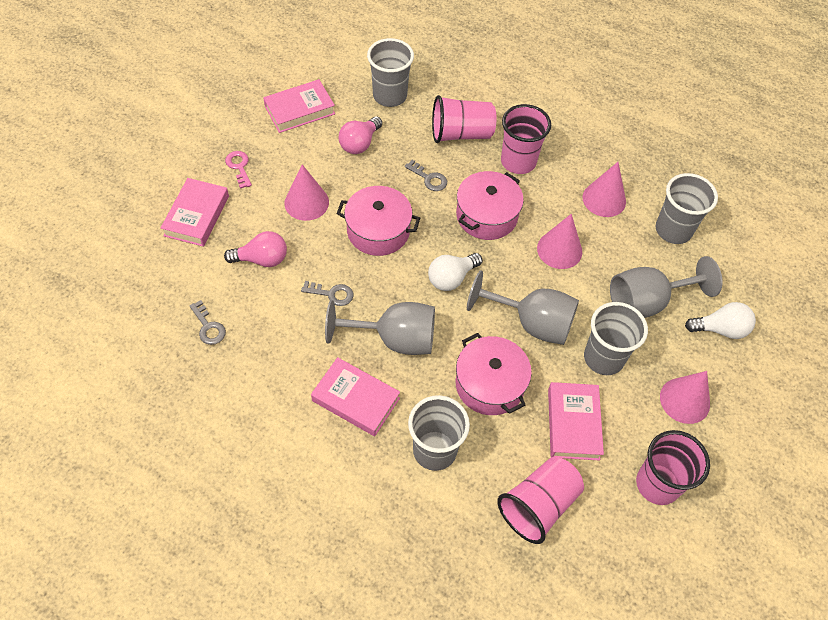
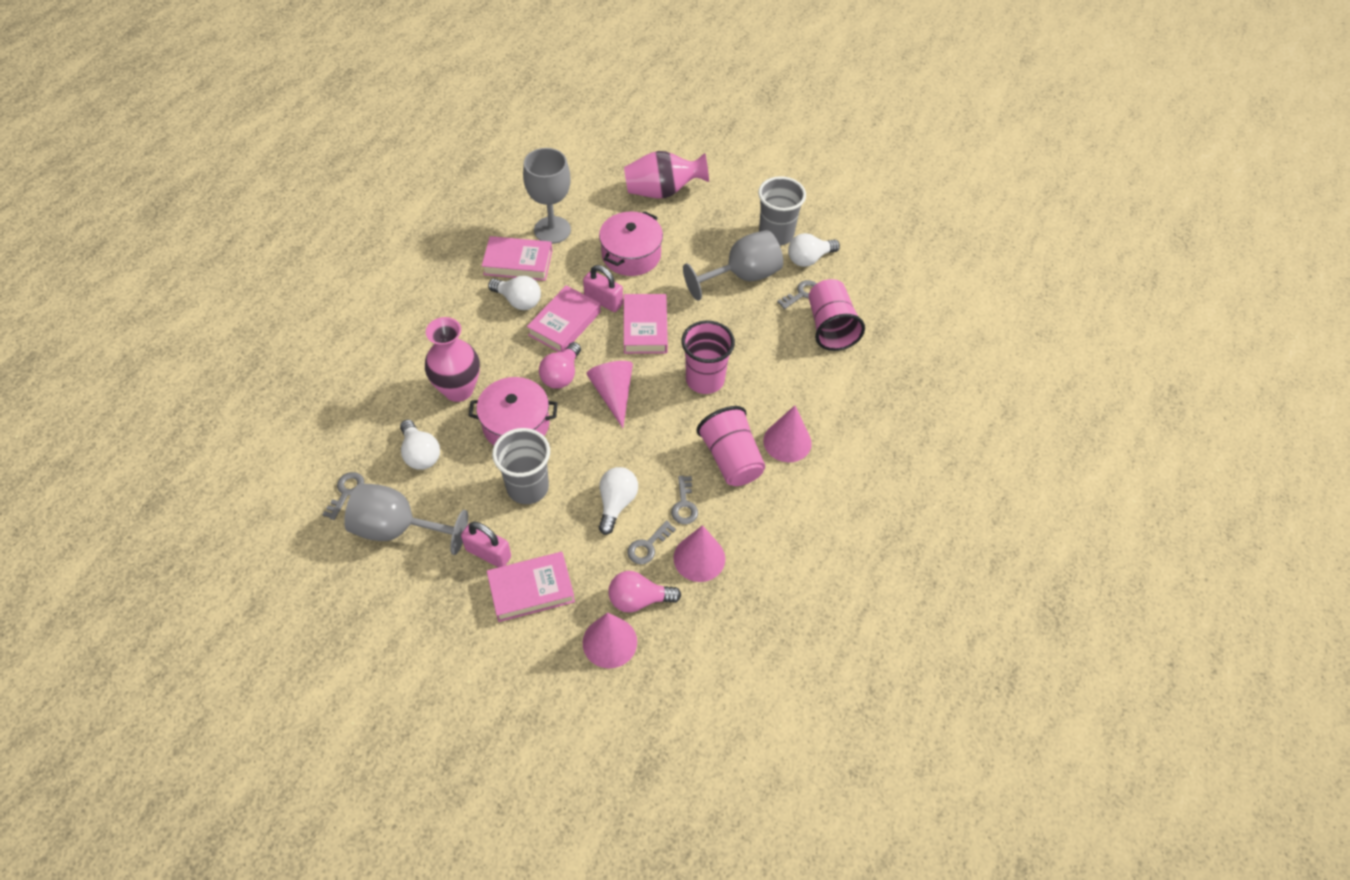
grey cup: 4 -> 2
grey key: 3 -> 4
pink cup: 4 -> 3
pink key: 1 -> 0
pink padlock: 0 -> 2
pink pot: 3 -> 2
pink vase: 0 -> 2
white light bulb: 2 -> 4

